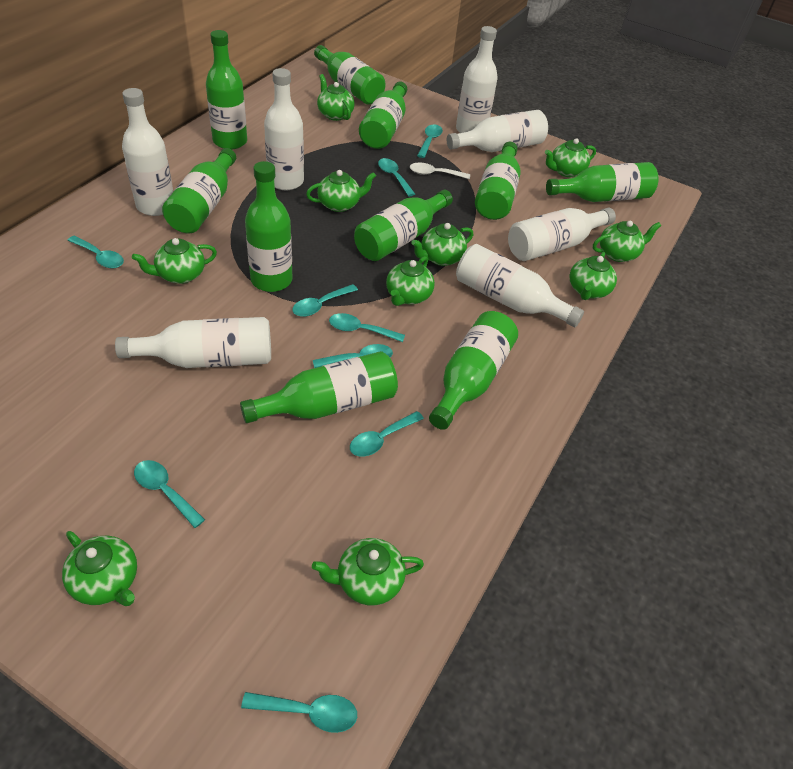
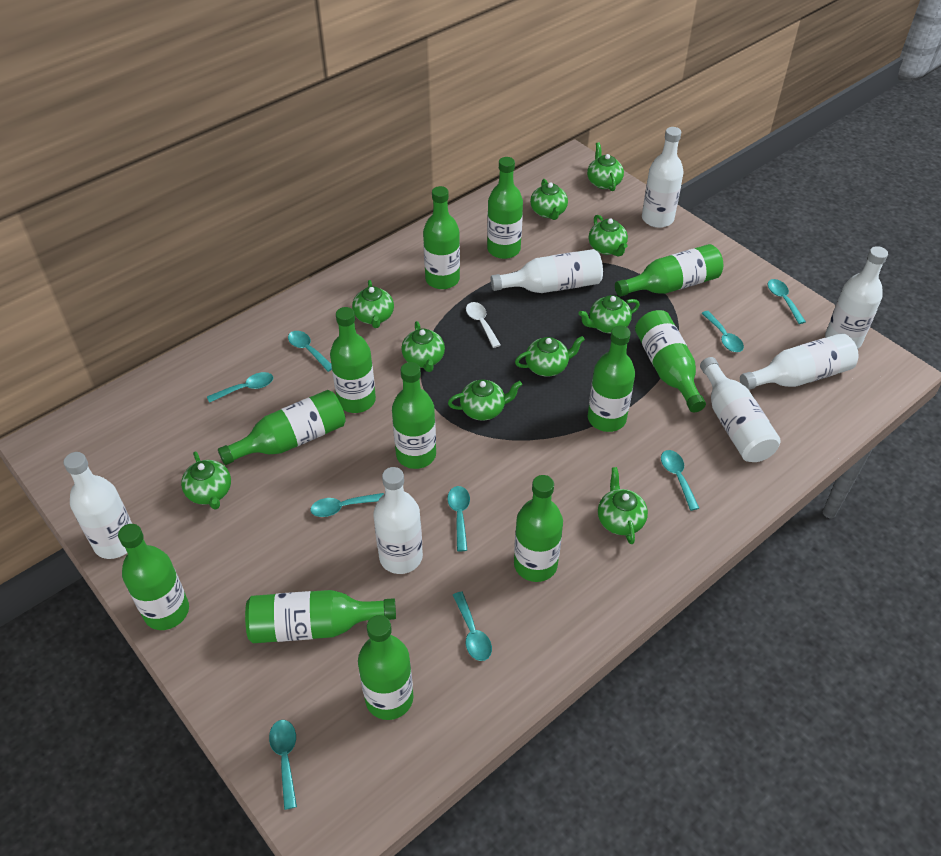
green bottle: 10 -> 12

